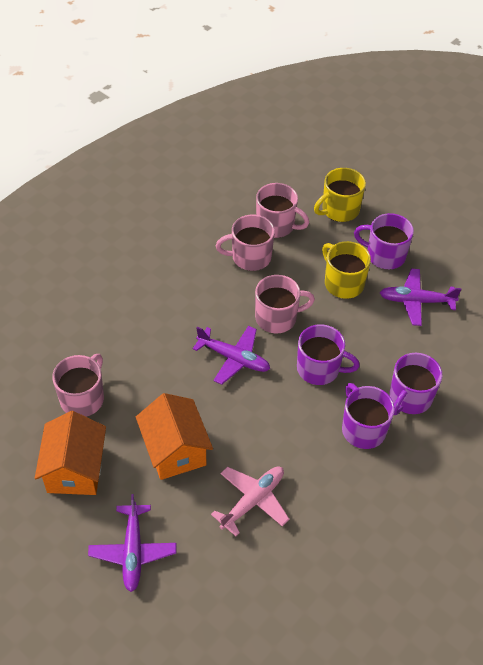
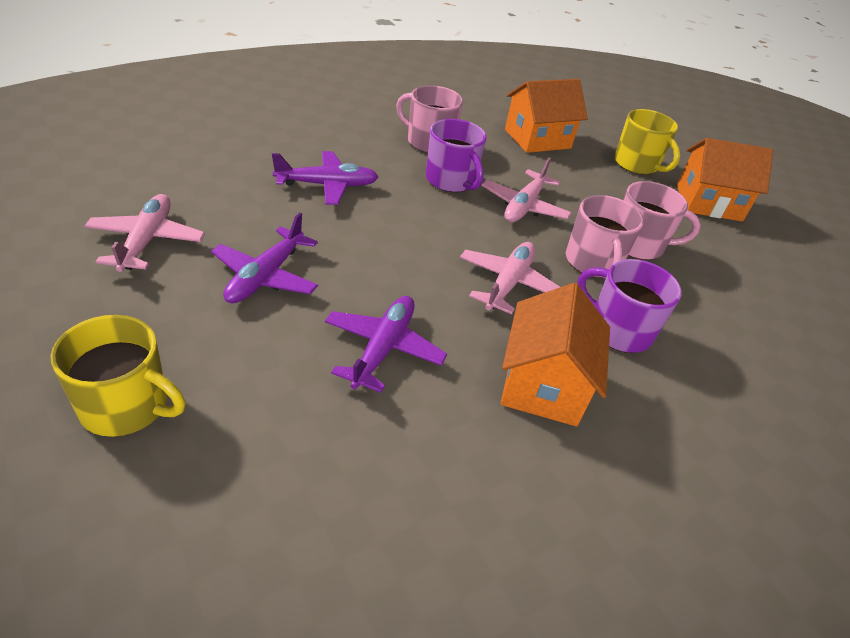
orange house: 2 -> 3
pink mug: 4 -> 3
pink plane: 1 -> 3
purple mug: 4 -> 2

